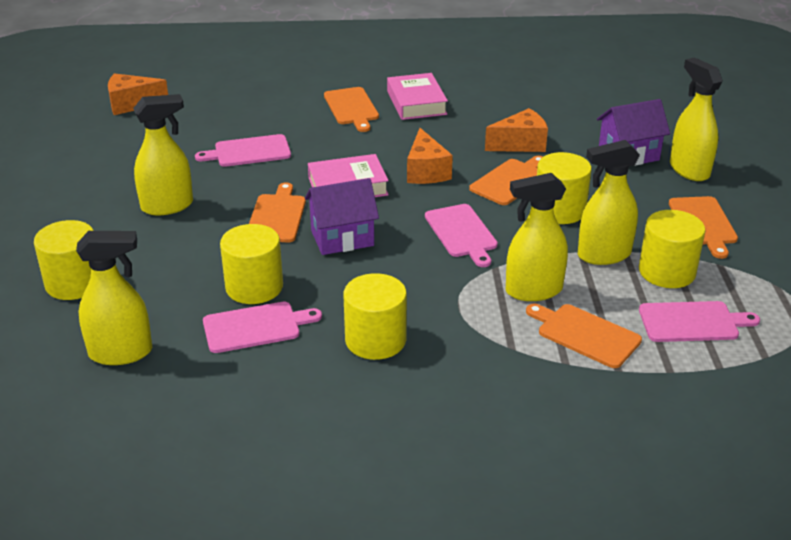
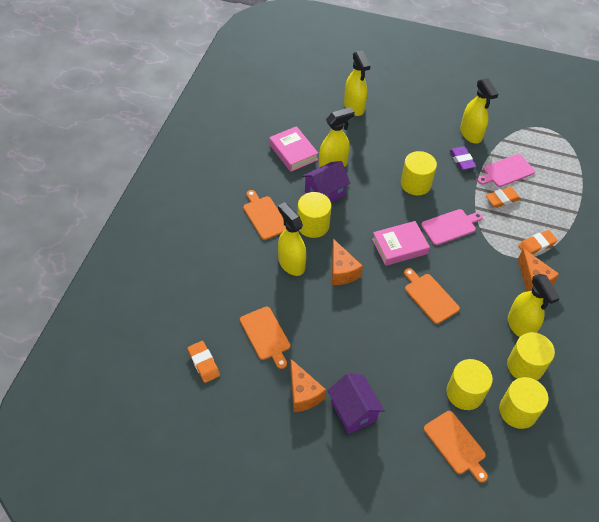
orange cutting board: 5 -> 4
orange eraser: 0 -> 3
pink cutting board: 4 -> 2
purple eraser: 0 -> 1

